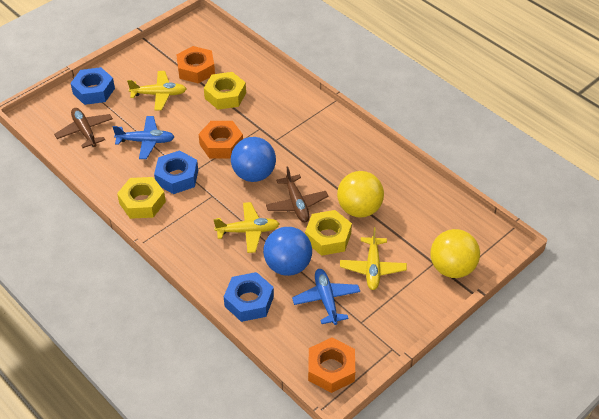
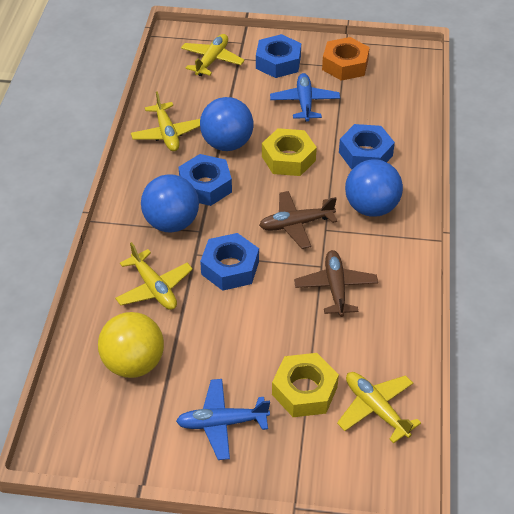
blue ball: 2 -> 3
blue nut: 3 -> 4
orange nut: 3 -> 1
yellow ball: 2 -> 1
yellow nut: 3 -> 2
yellow plane: 3 -> 4

